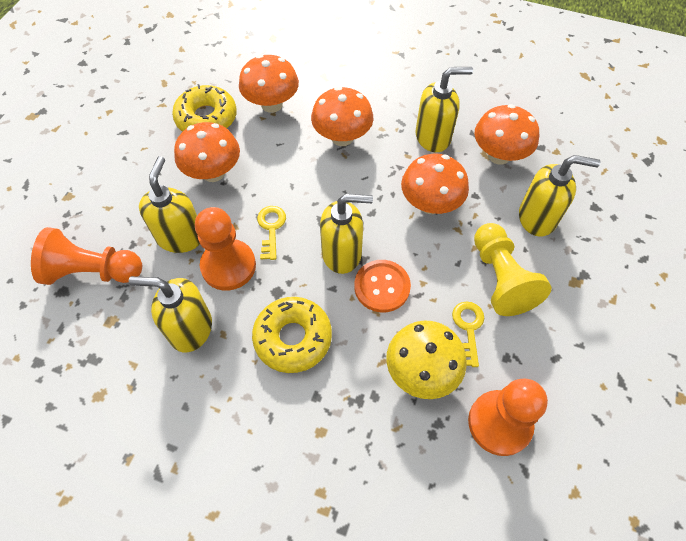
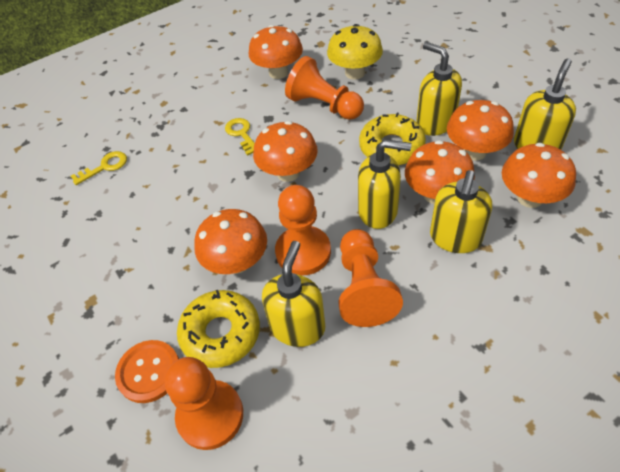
orange mushroom: 5 -> 6
orange pawn: 3 -> 4
yellow pawn: 1 -> 0

